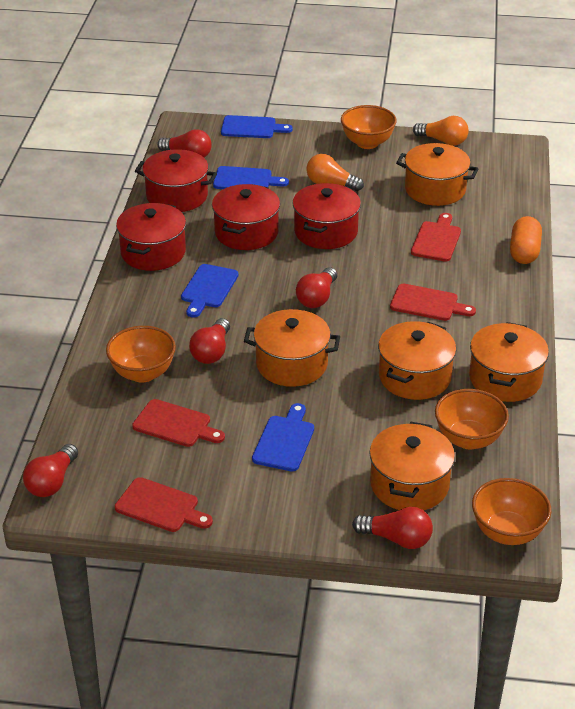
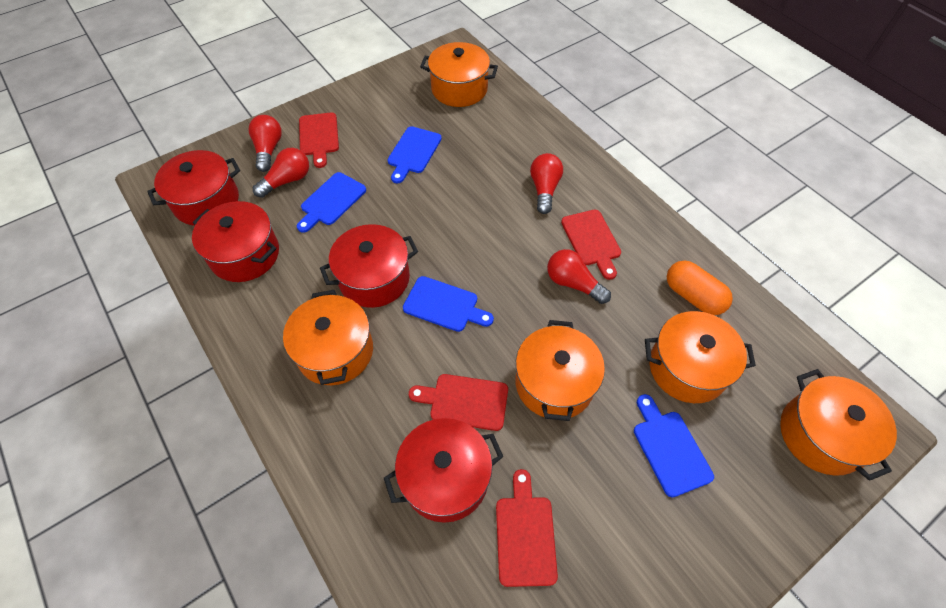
orange bowl: 4 -> 0
orange light bulb: 2 -> 0
red light bulb: 5 -> 4

